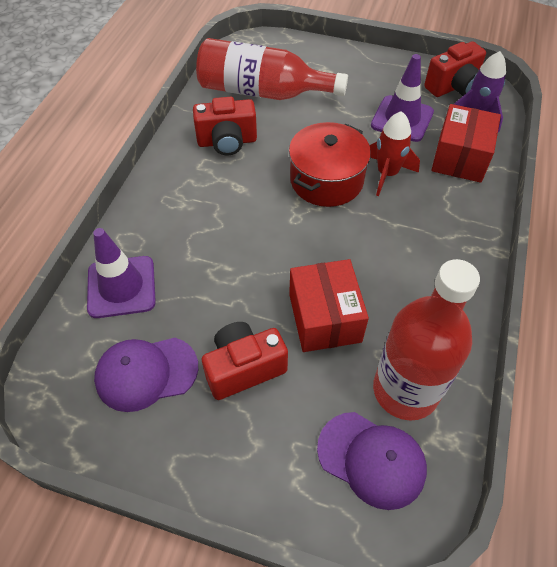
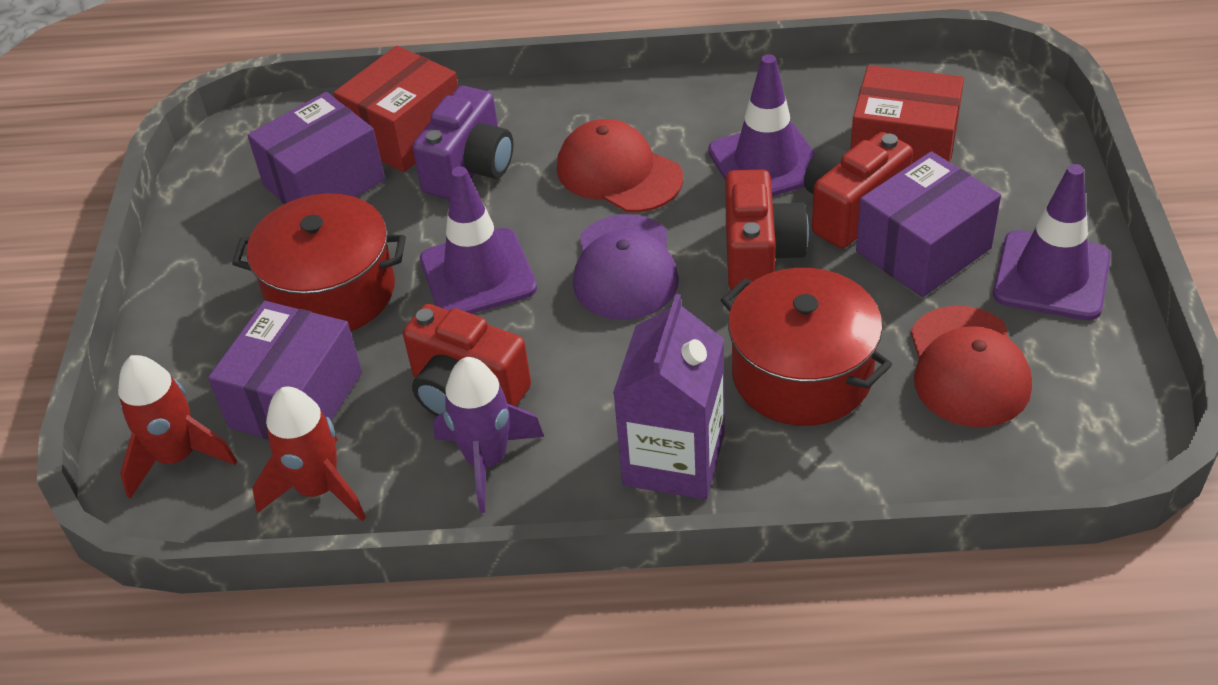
purple box: 0 -> 3
purple camera: 0 -> 1
purple cap: 2 -> 1
purple carton: 0 -> 1
purple traffic cone: 2 -> 3
red bottle: 2 -> 0
red cap: 0 -> 2
red pot: 1 -> 2
red rocket: 1 -> 2

